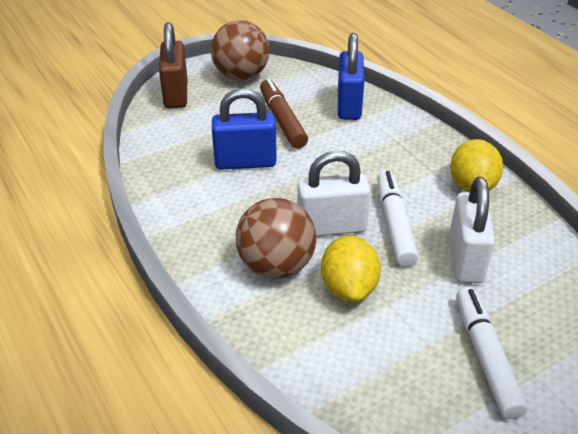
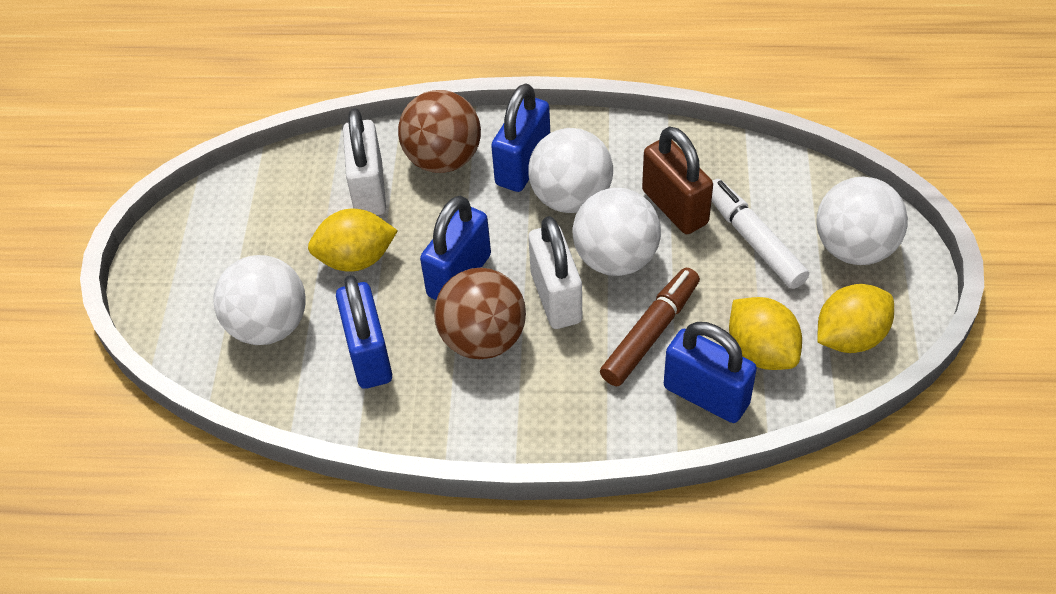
blue padlock: 2 -> 4
white ball: 0 -> 4
white marker: 2 -> 1
yellow lemon: 2 -> 3

